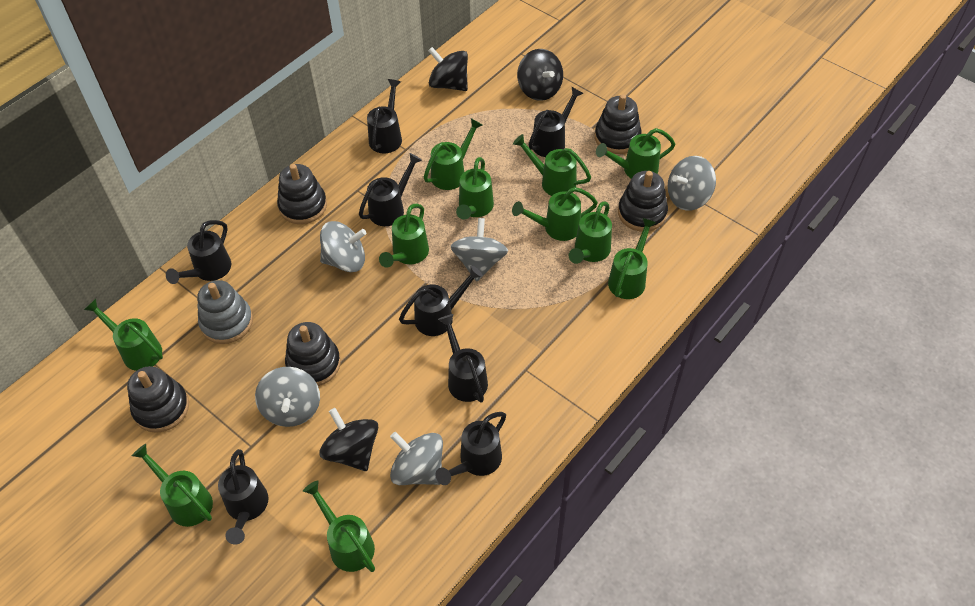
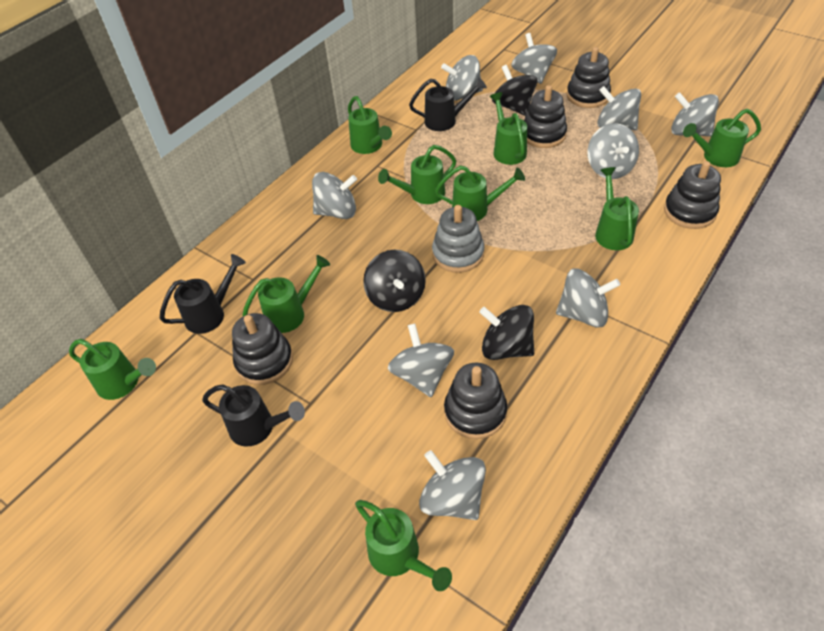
black watering can: 8 -> 3
green watering can: 11 -> 9
grey spinning top: 5 -> 9

